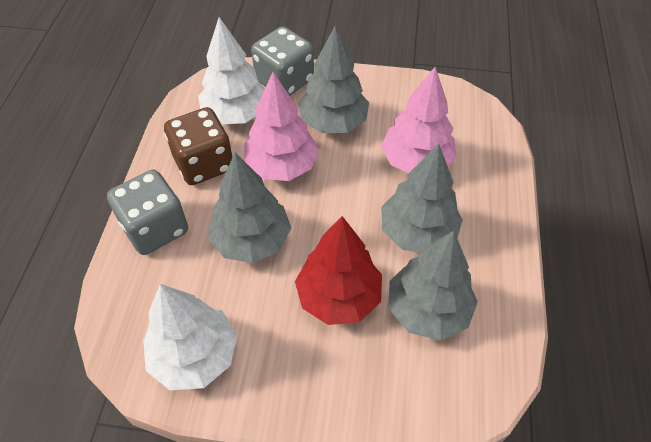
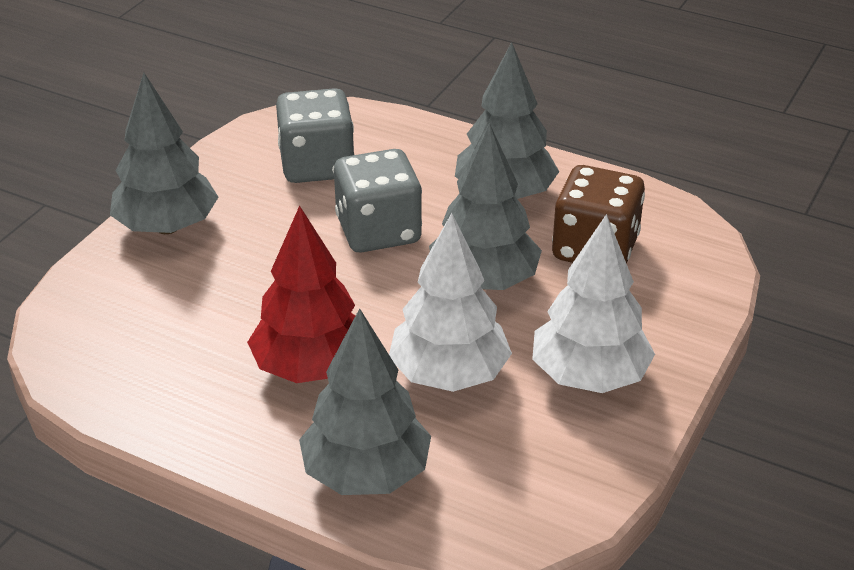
pink tree: 2 -> 0

